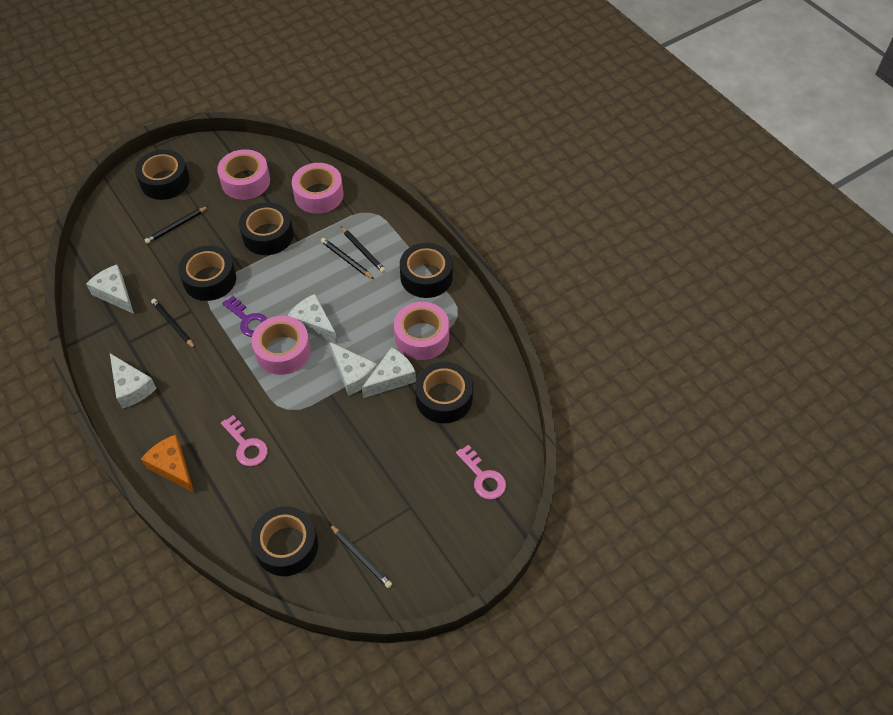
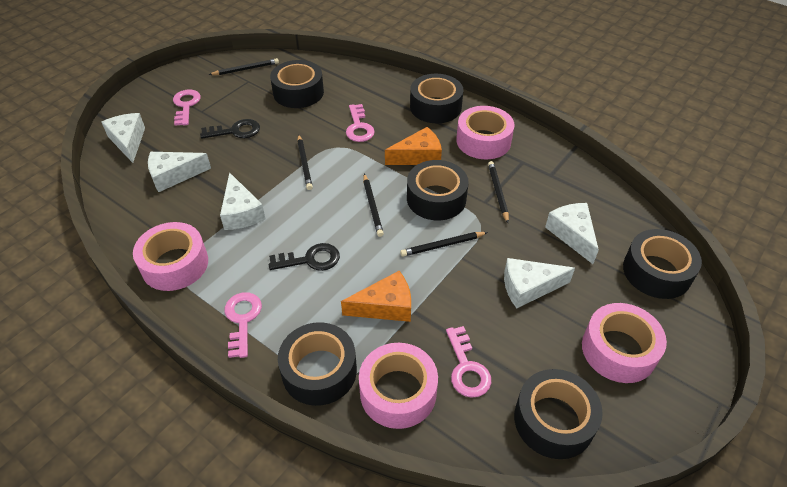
black key: 0 -> 2
orange cheese: 1 -> 2
pink key: 2 -> 4
purple key: 1 -> 0

